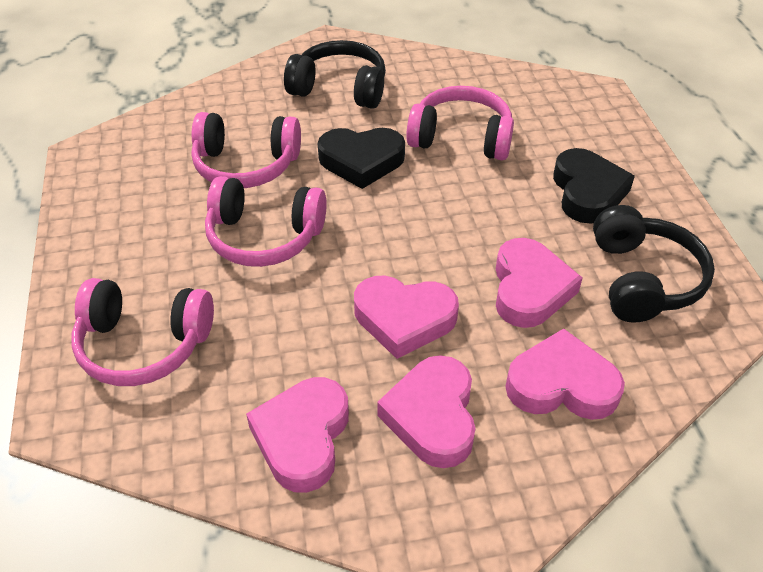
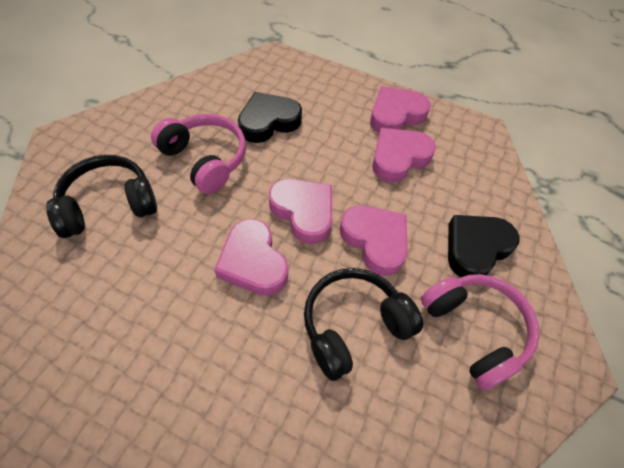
pink headphones: 4 -> 2

